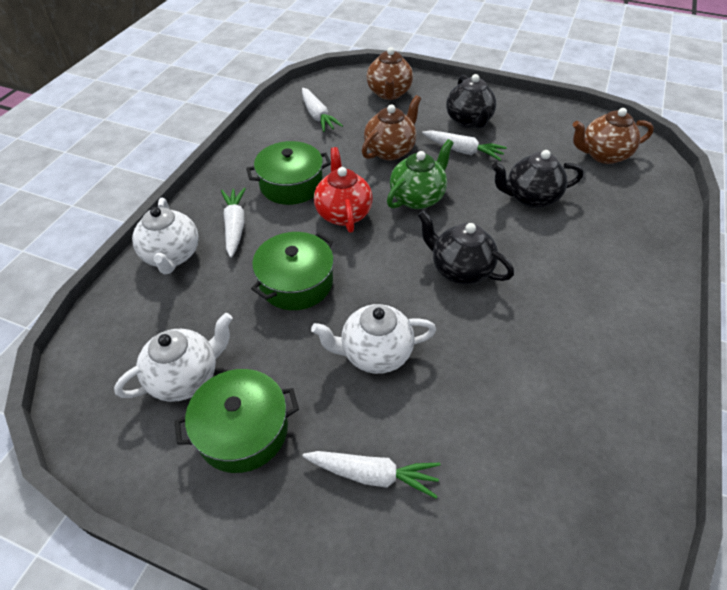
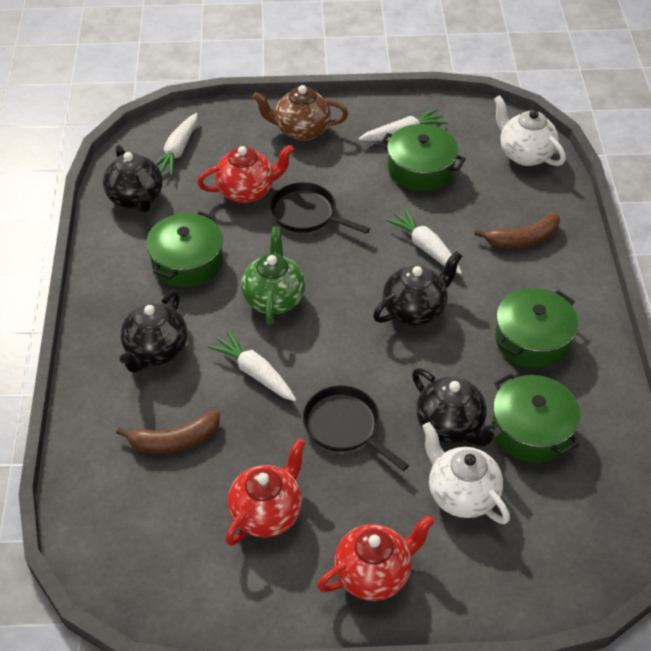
black pan: 0 -> 2
black teapot: 3 -> 4
brown banana: 0 -> 2
brown teapot: 3 -> 1
green pot: 3 -> 4
red teapot: 1 -> 3
white teapot: 3 -> 2

